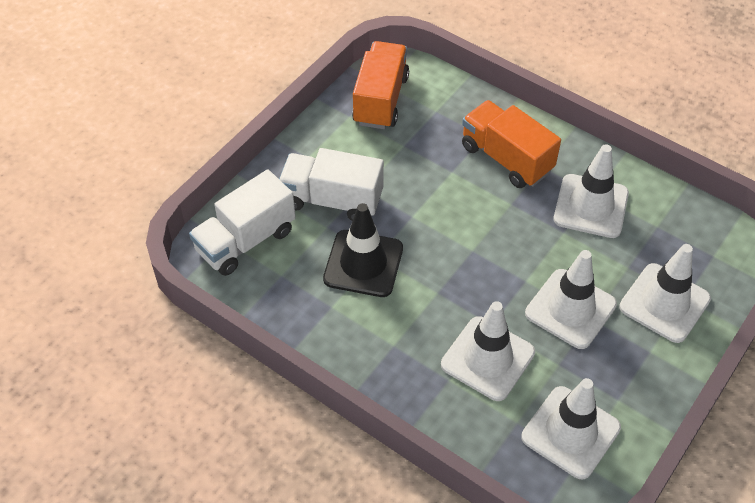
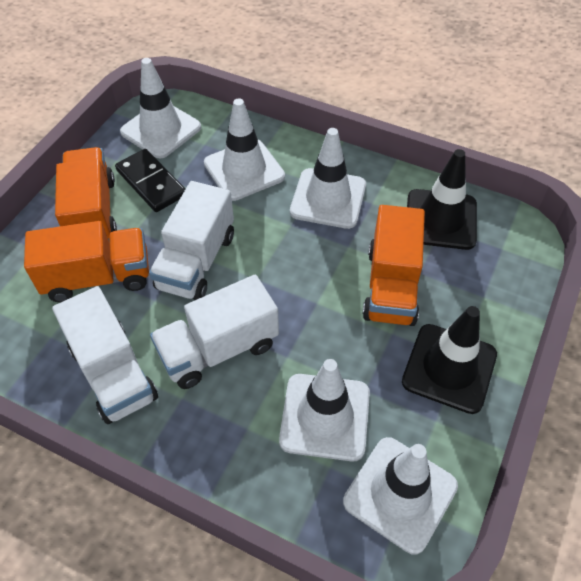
black domino: 0 -> 1
black traffic cone: 1 -> 2
orange truck: 2 -> 3
white truck: 2 -> 3

